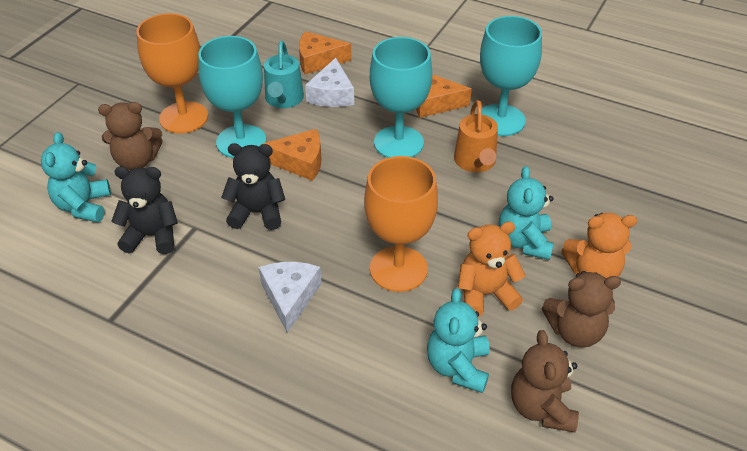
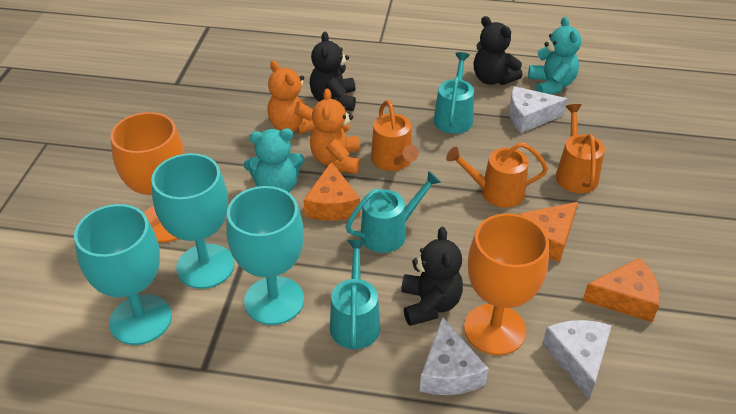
black teddy bear: 2 -> 3
brown teddy bear: 3 -> 0
orange watering can: 1 -> 3
turquoise teddy bear: 3 -> 2
turquoise watering can: 1 -> 3
white cheese: 2 -> 3

